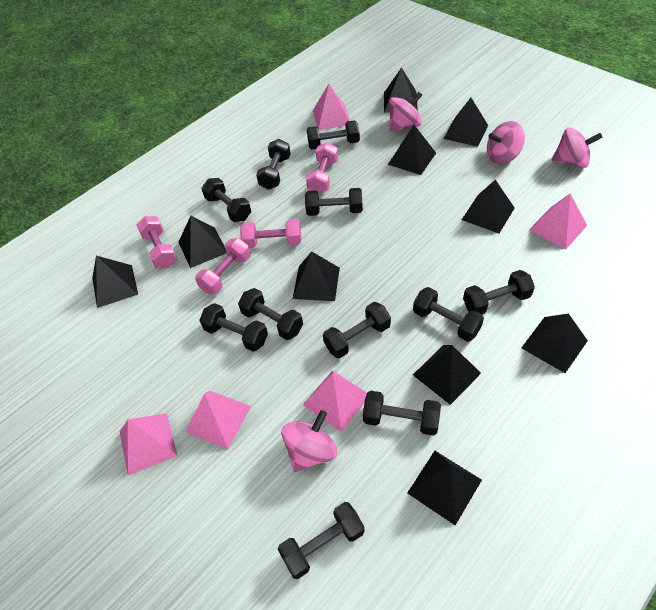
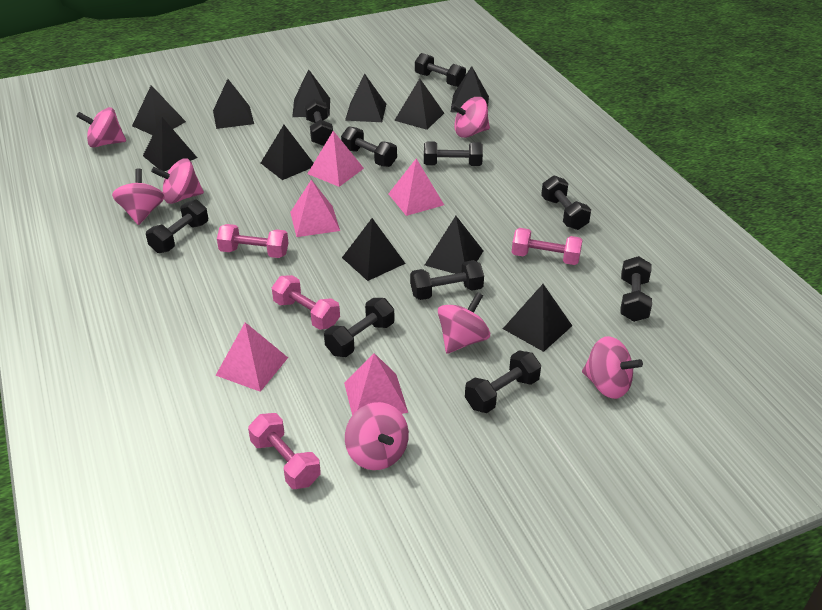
black dumbbell: 11 -> 10
black pyramid: 10 -> 11
pink spinning top: 4 -> 7

